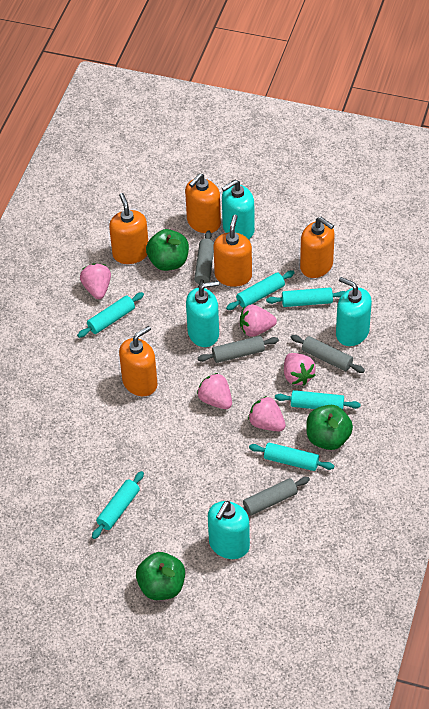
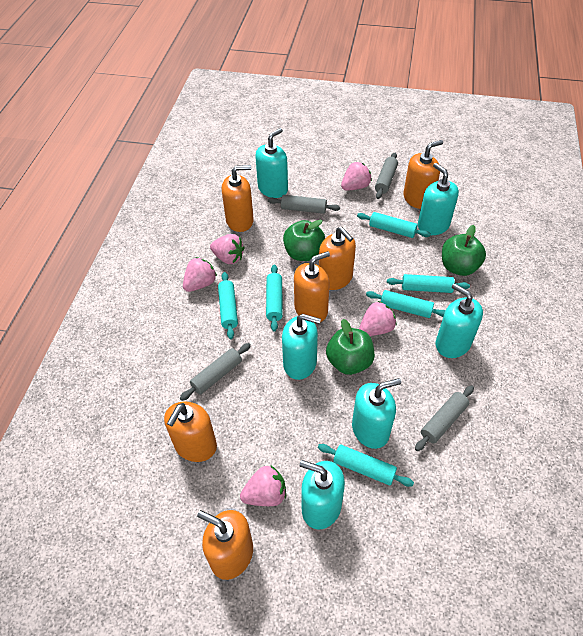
orange soap dispenser: 5 -> 6
turquoise soap dispenser: 4 -> 6

